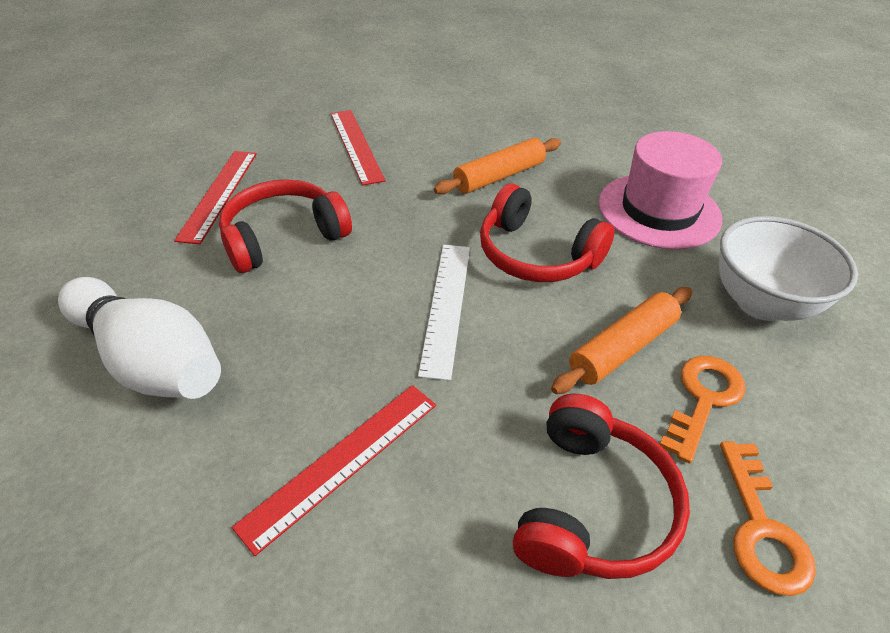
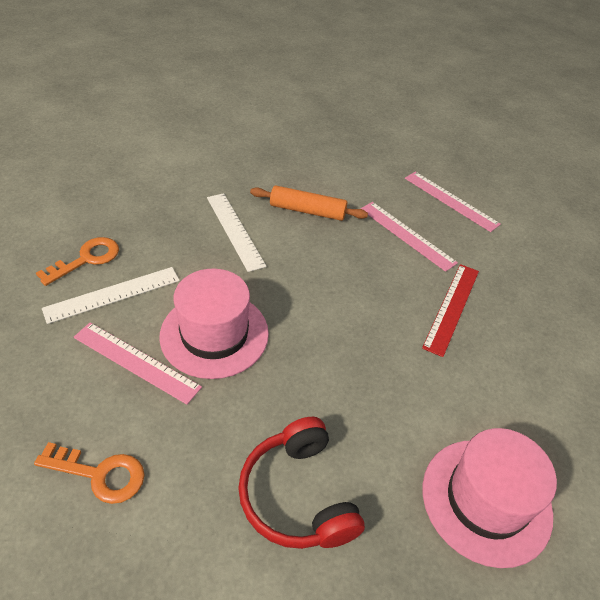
orange rolling pin: 2 -> 1
pink hat: 1 -> 2
pink ruler: 0 -> 3
red headphones: 3 -> 1
red ruler: 3 -> 1
white bowl: 1 -> 0
white bowling pin: 1 -> 0
white ruler: 1 -> 2

